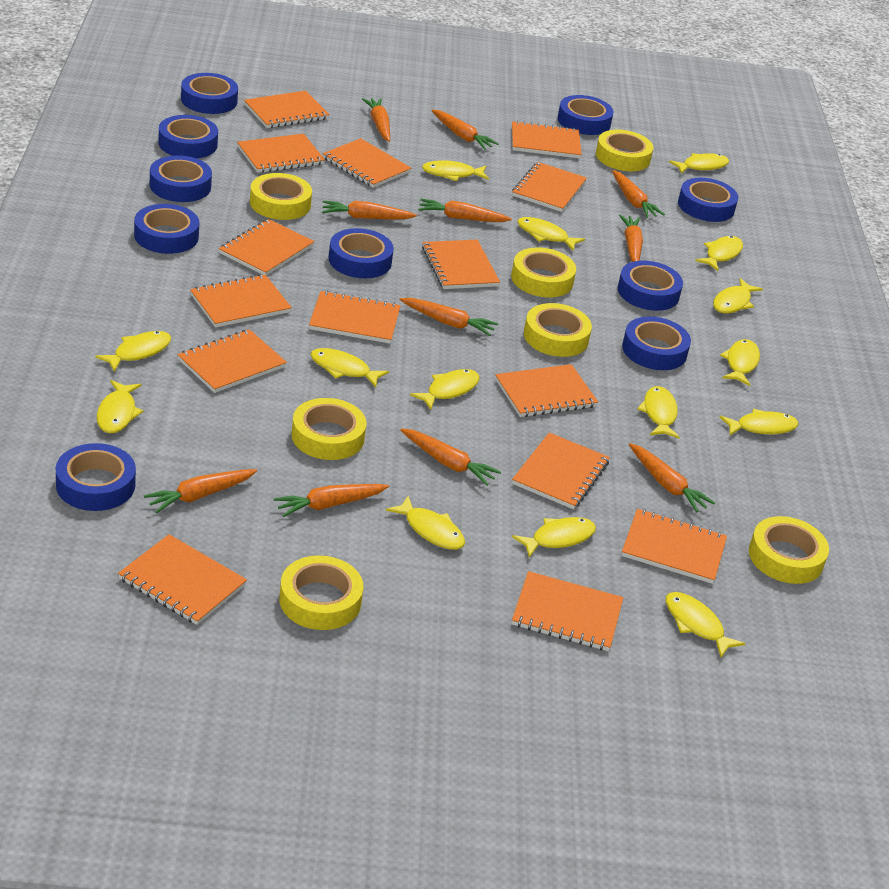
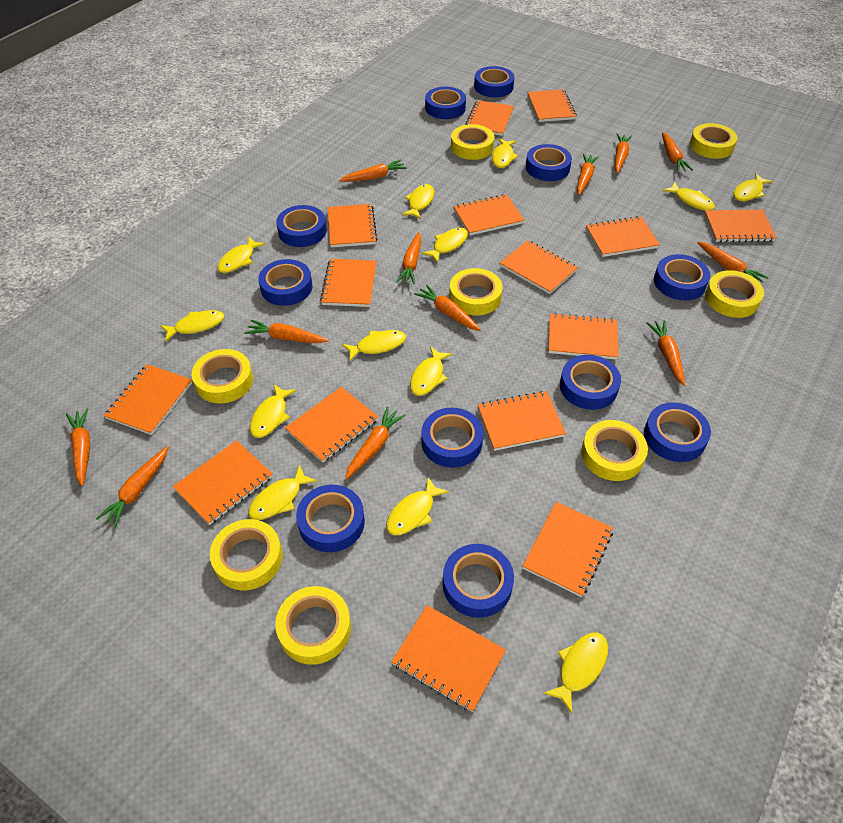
blue tape: 10 -> 11
orange carrot: 11 -> 12
yellow fish: 15 -> 13
yellow tape: 7 -> 8

